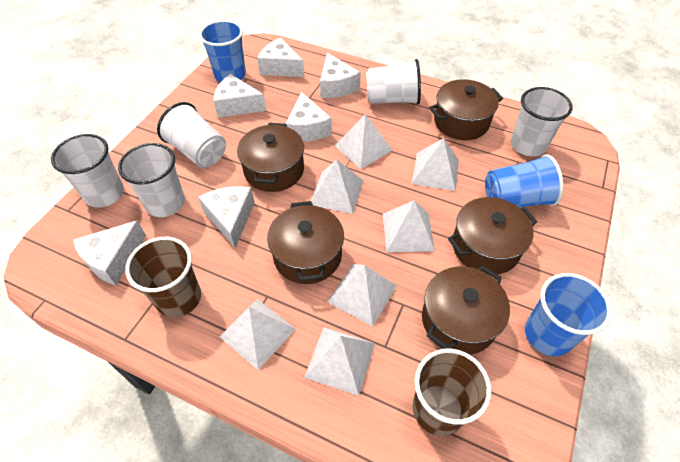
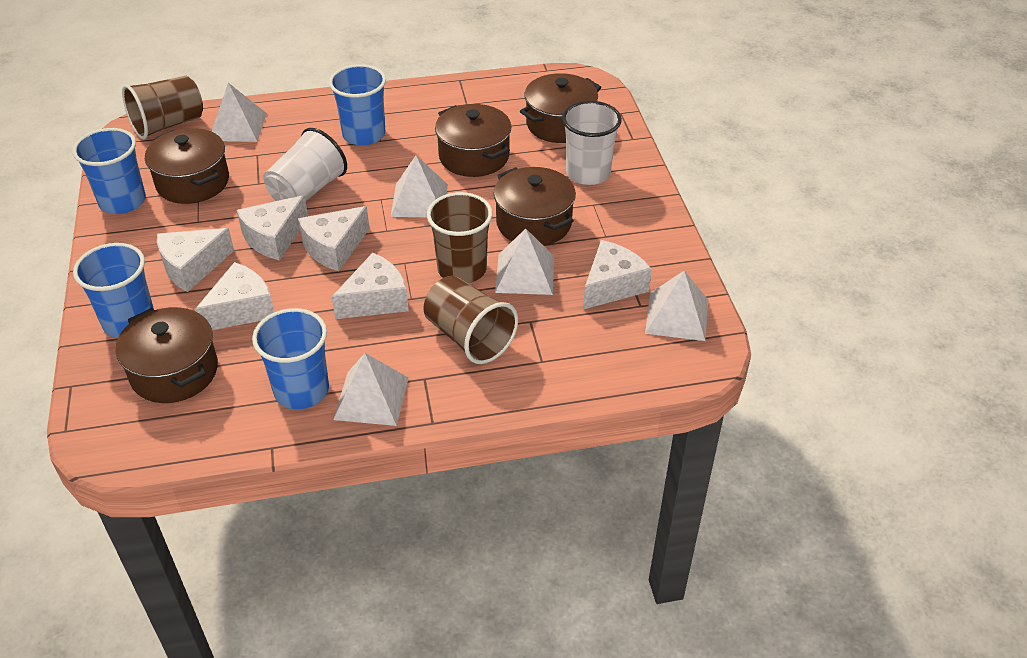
blue cup: 3 -> 4
brown cup: 2 -> 3
white cup: 5 -> 2
white pyramid: 7 -> 5

